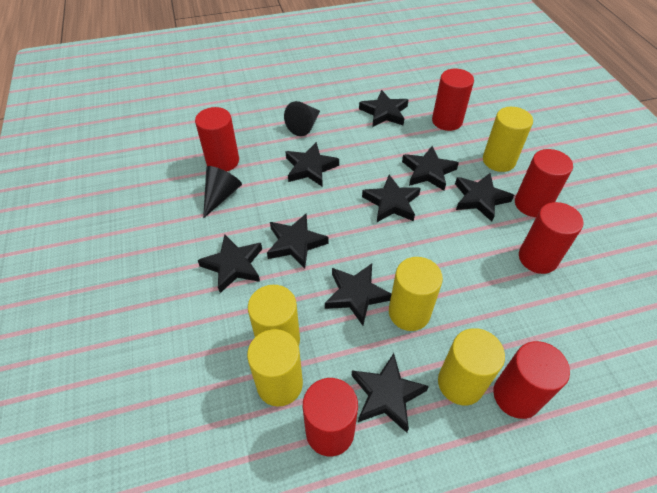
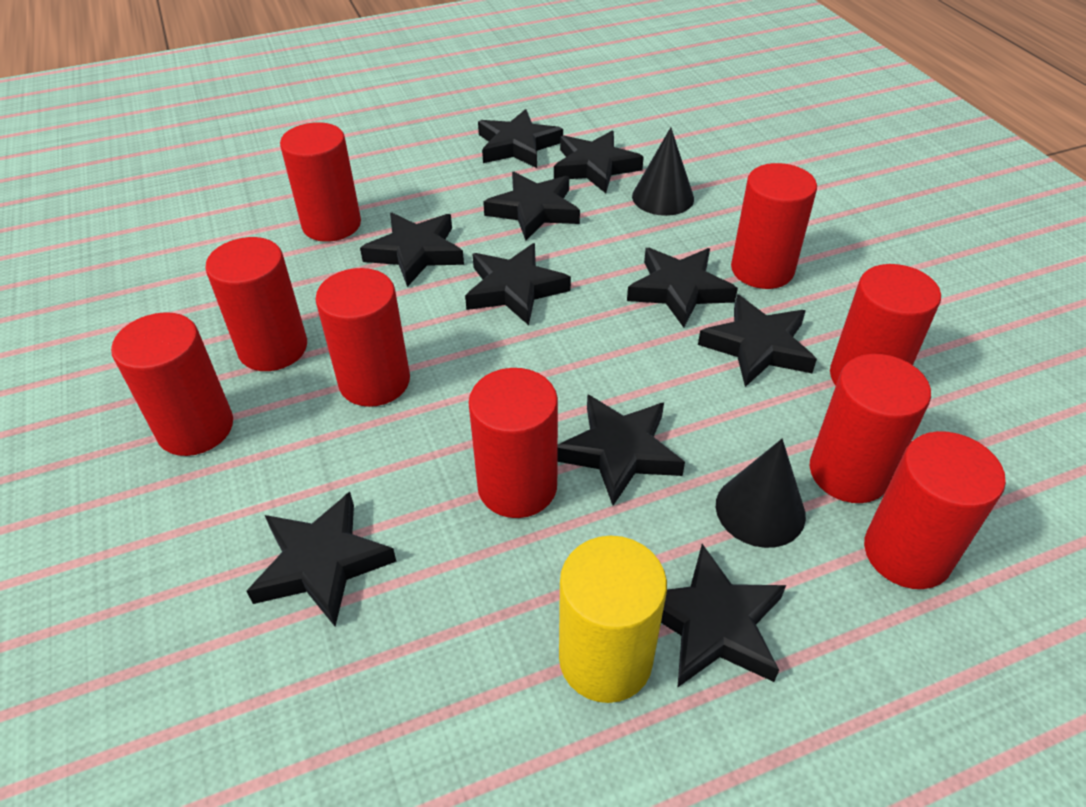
black star: 9 -> 10
red cylinder: 6 -> 9
yellow cylinder: 5 -> 1

